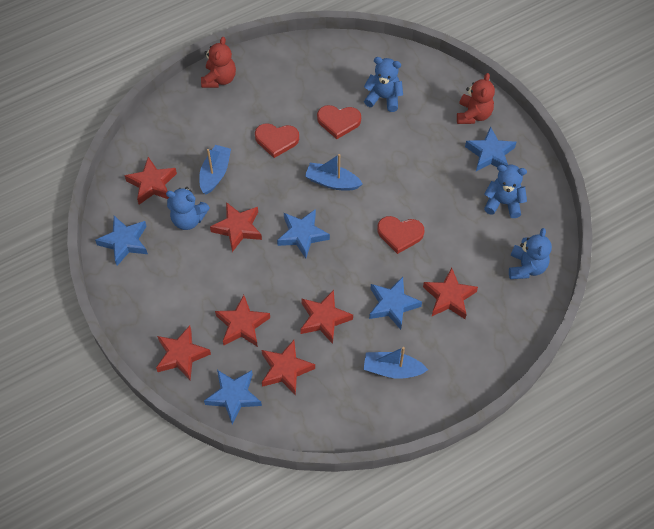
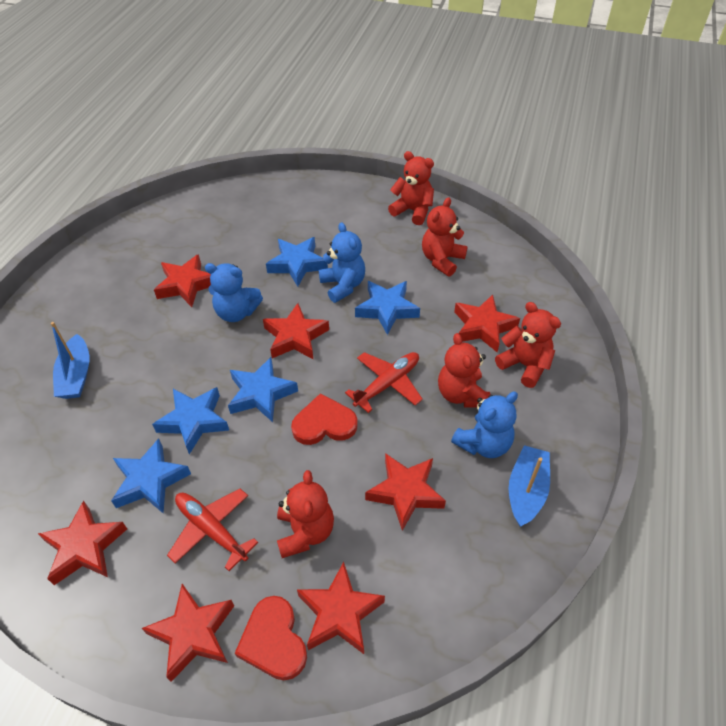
blue boat: 3 -> 2
blue teddy bear: 4 -> 3
red heart: 3 -> 2
red plane: 0 -> 2
red teddy bear: 2 -> 5

